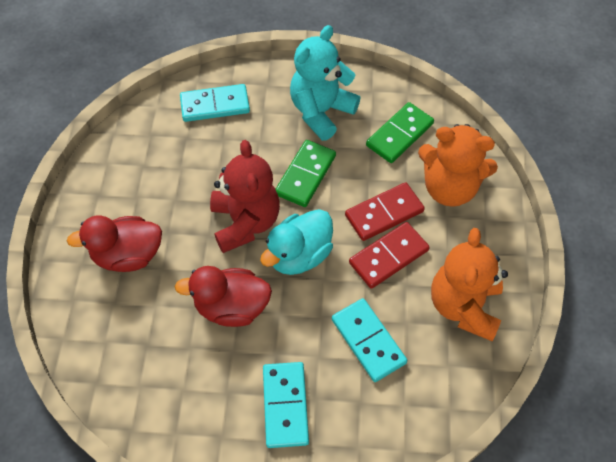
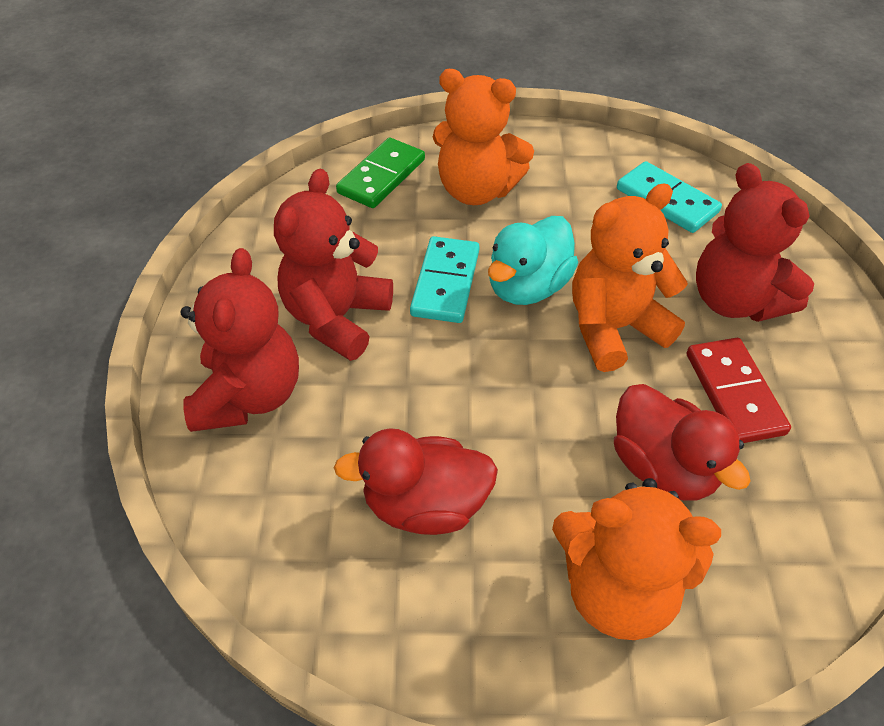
green domino: 2 -> 1
orange teddy bear: 2 -> 3
red domino: 2 -> 1
red teddy bear: 1 -> 3
turquoise domino: 3 -> 2
turquoise teddy bear: 1 -> 0

